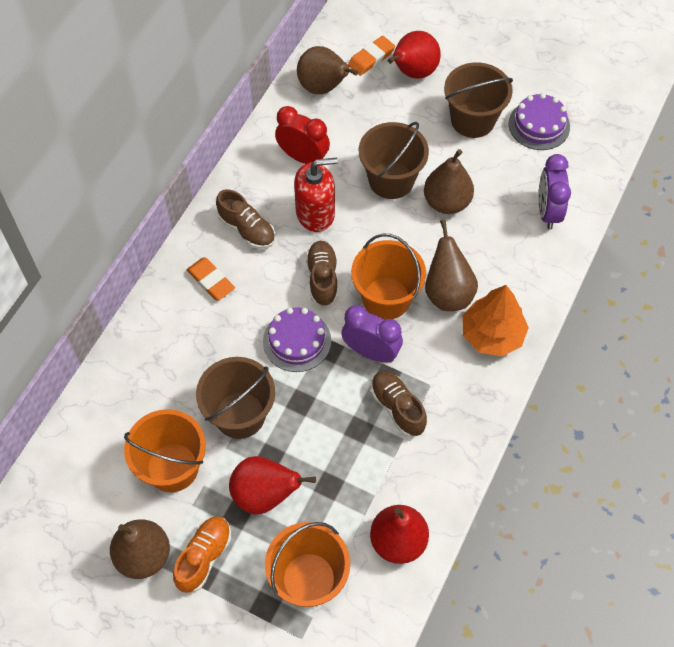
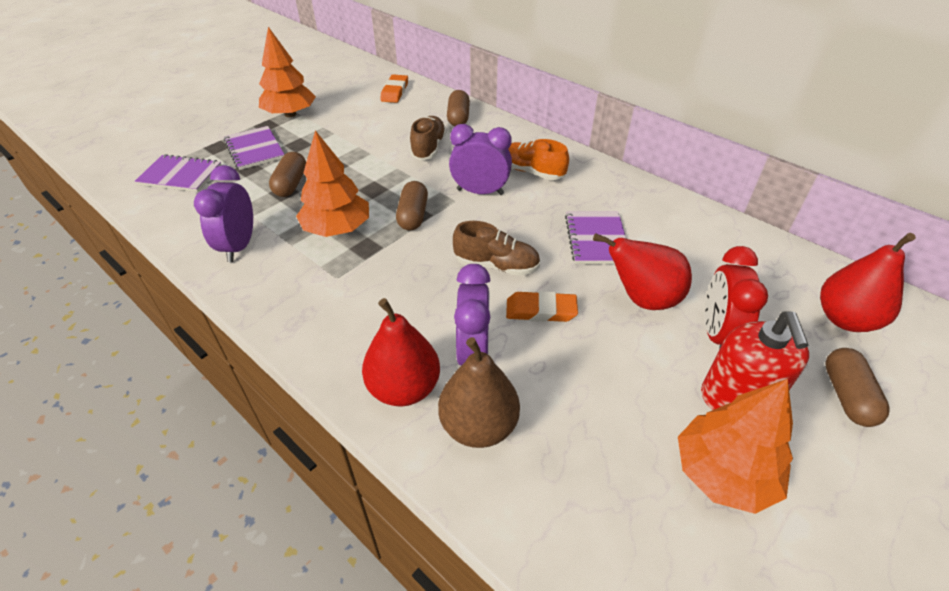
brown bucket: 3 -> 0
brown capsule: 0 -> 4
brown pear: 4 -> 1
brown shoe: 3 -> 2
orange bucket: 3 -> 0
orange tree: 1 -> 3
purple cake: 2 -> 0
purple clock: 2 -> 3
purple notebook: 0 -> 3

